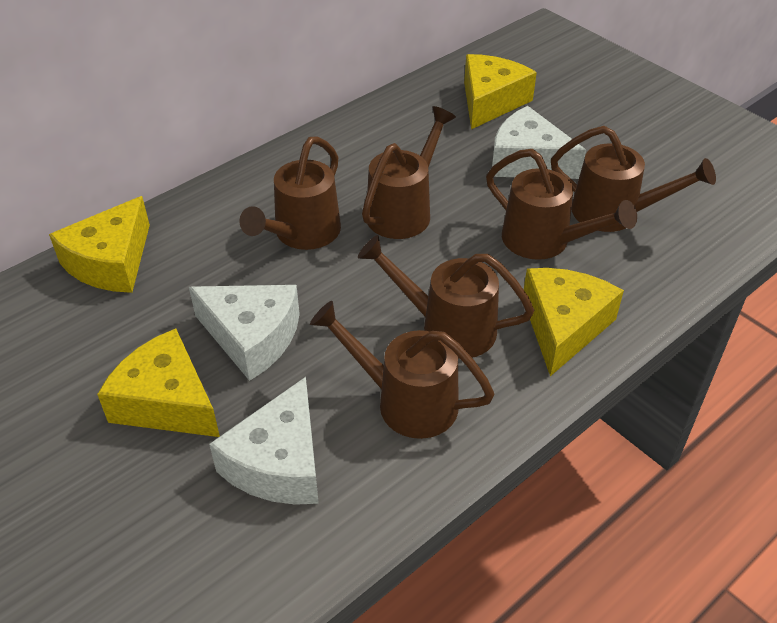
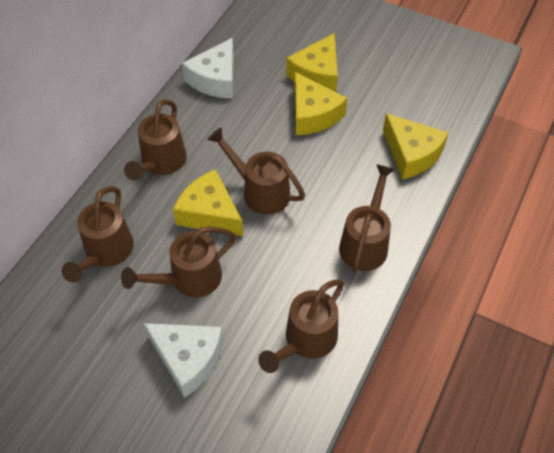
white cheese: 3 -> 2

